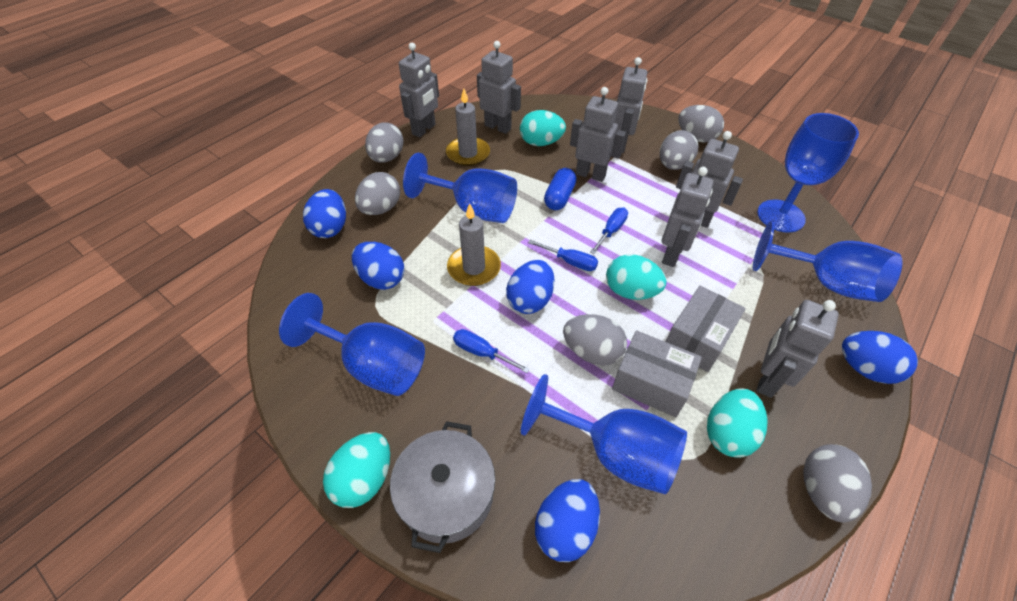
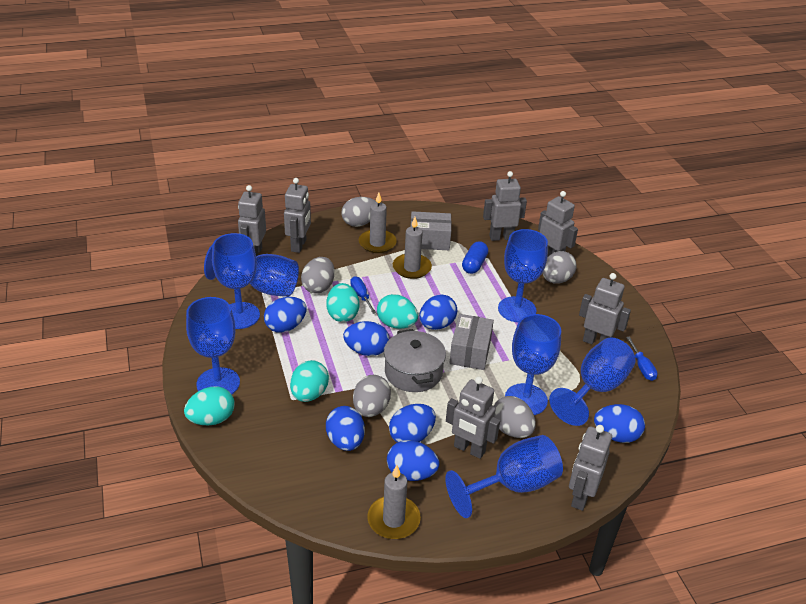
blue egg: 5 -> 7
blue goblet: 5 -> 7
blue screwdriver: 3 -> 2
grey candle: 2 -> 3
grey egg: 6 -> 5

